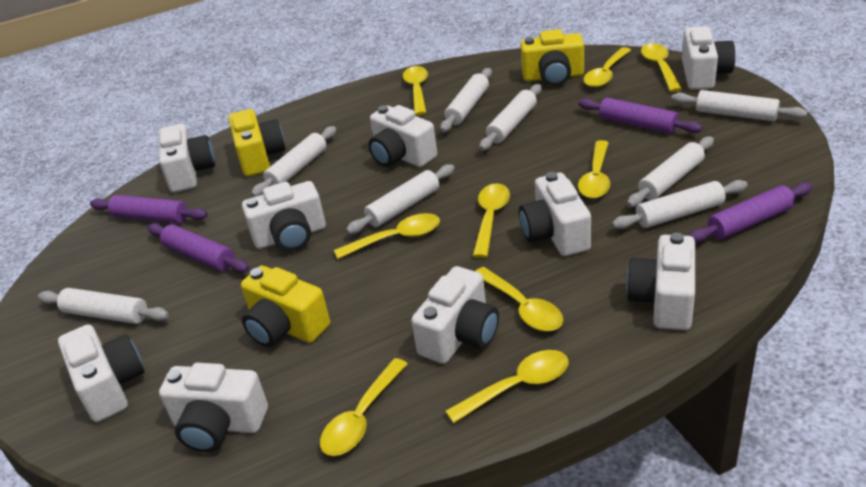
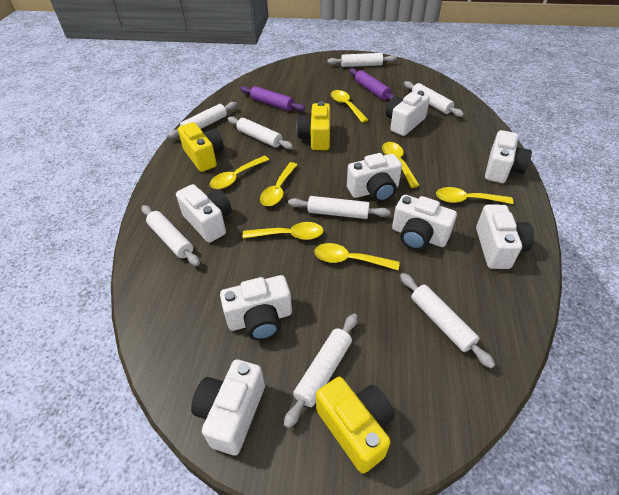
purple rolling pin: 4 -> 2
white camera: 9 -> 8
yellow spoon: 9 -> 7

